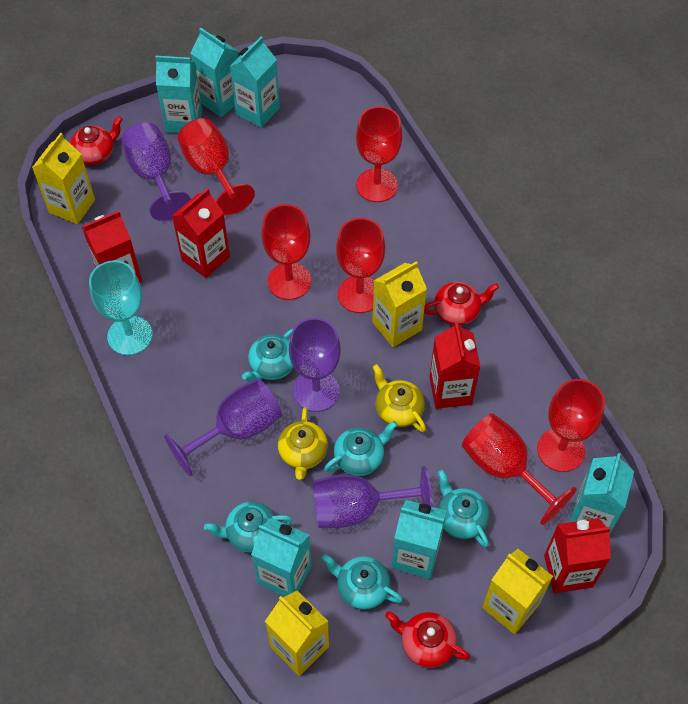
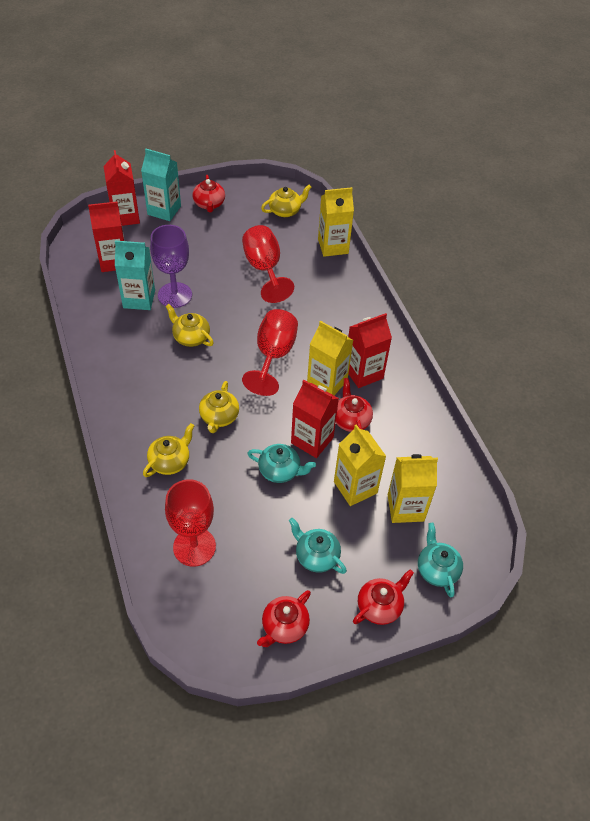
purple goblet: 4 -> 1
red goblet: 6 -> 3
red teapot: 3 -> 4
turquoise carton: 6 -> 2
turquoise goblet: 1 -> 0
turquoise teapot: 5 -> 3
yellow teapot: 2 -> 4

